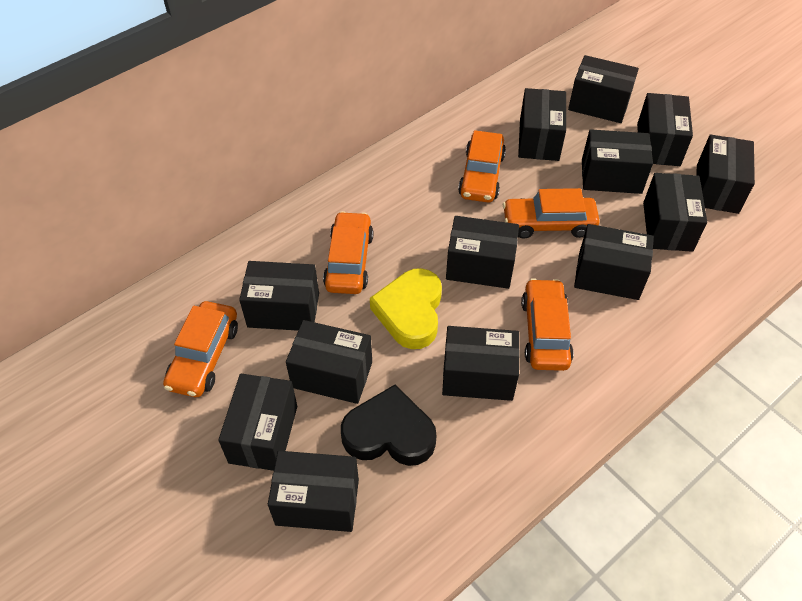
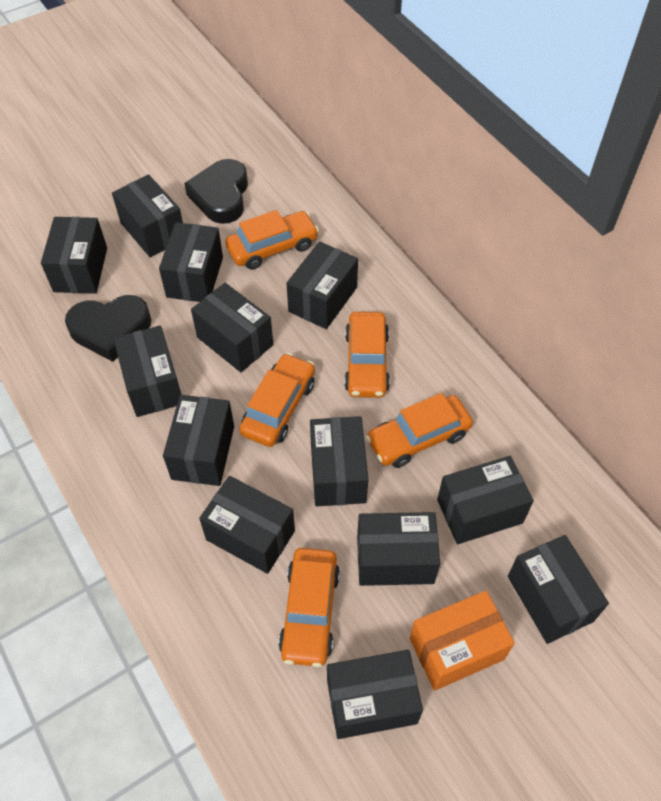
black heart: 1 -> 2
orange box: 0 -> 1
yellow heart: 1 -> 0

